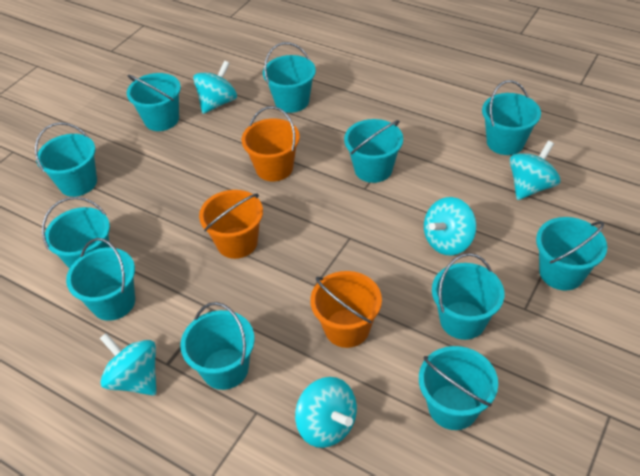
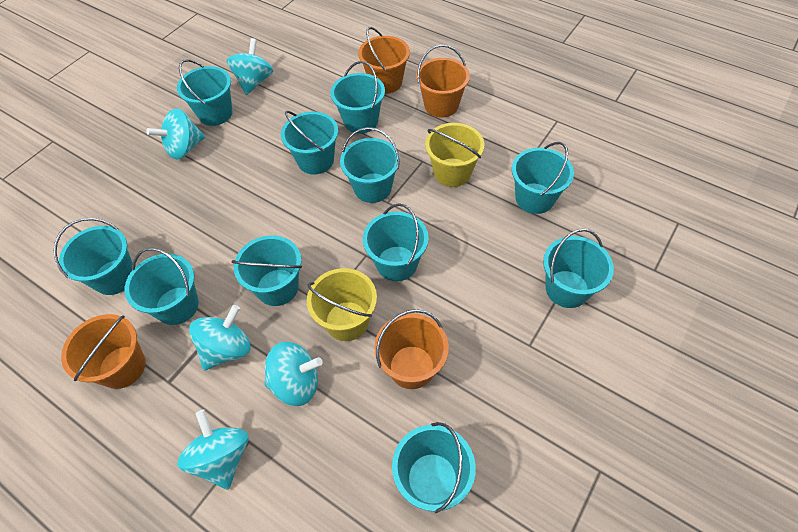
orange bucket: 3 -> 4
yellow bucket: 0 -> 2

